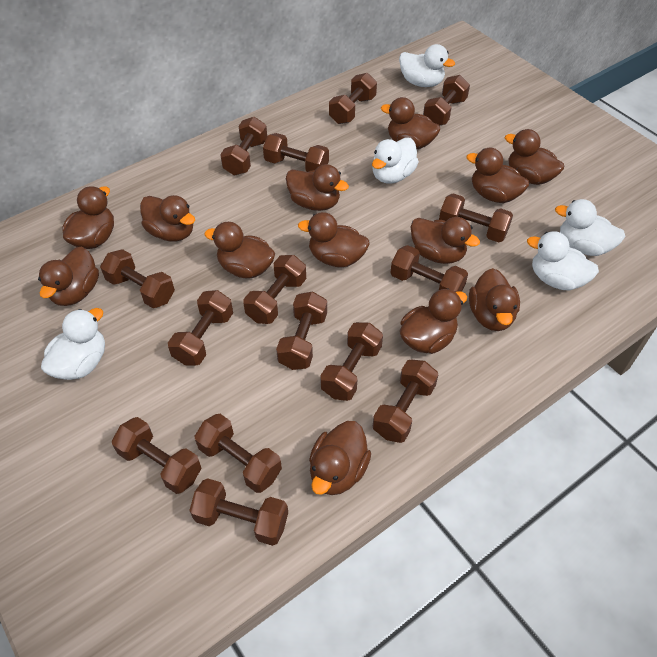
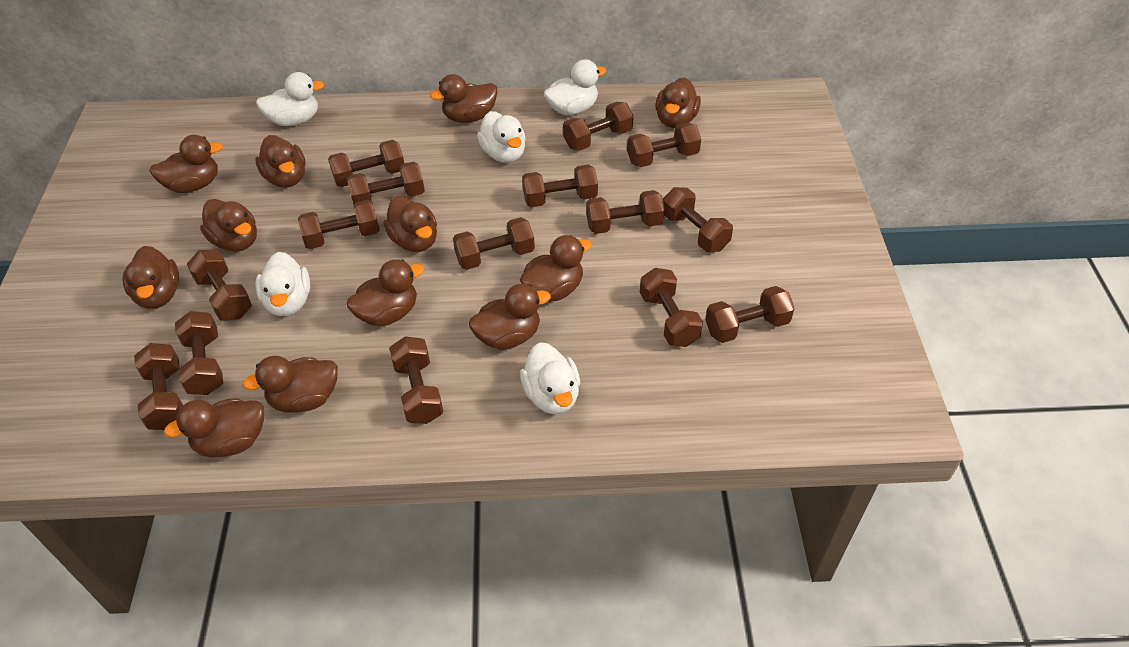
brown duck: 13 -> 12

